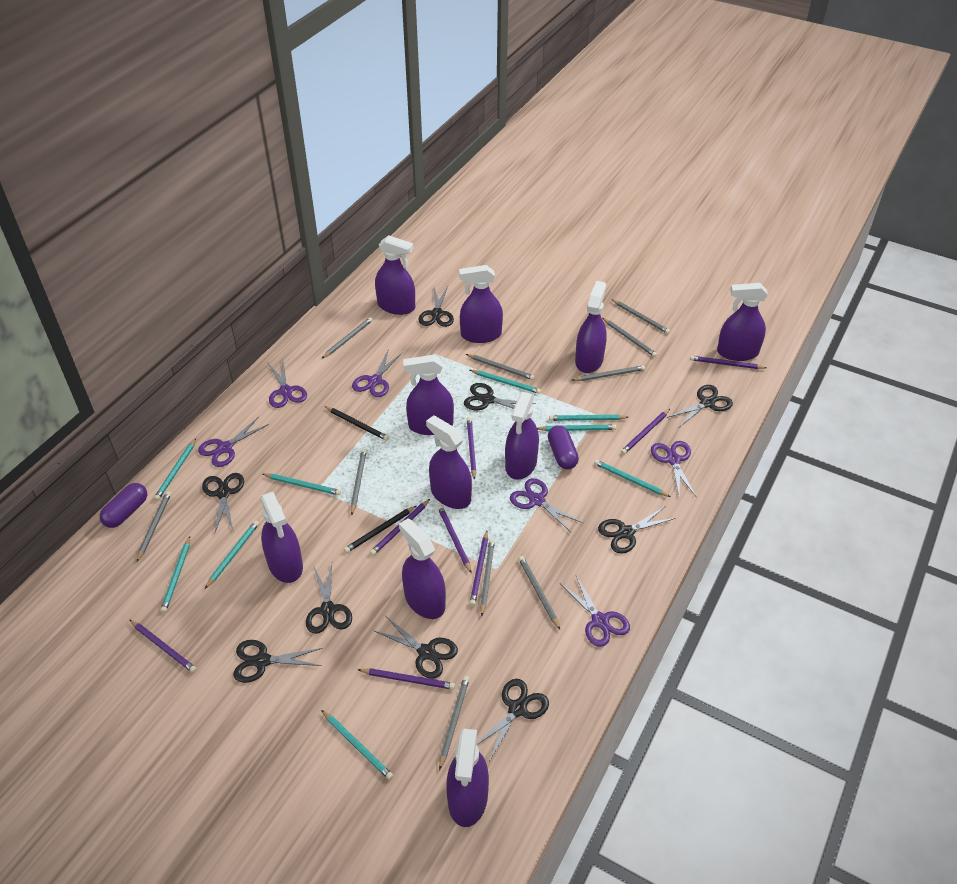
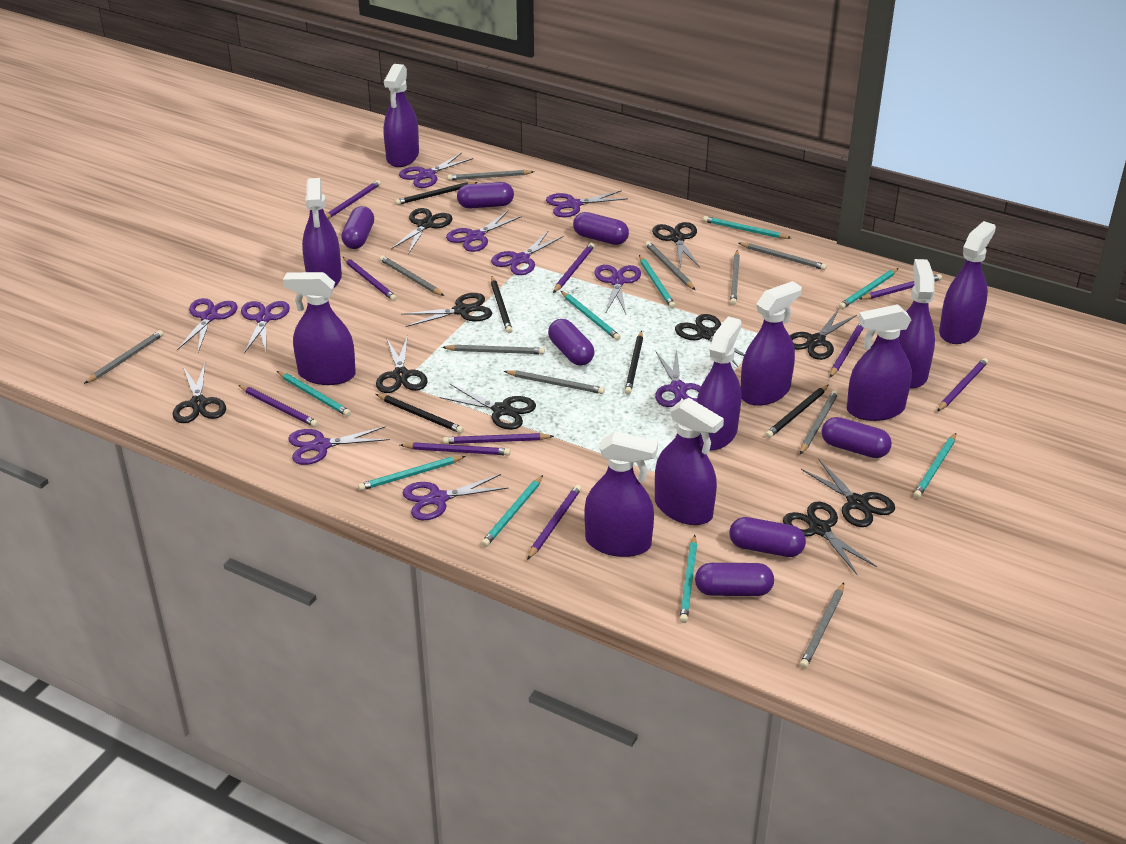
black pencil: 2 -> 5
black scissors: 9 -> 10
purple capsule: 2 -> 7
purple pencil: 8 -> 10
purple scissors: 6 -> 10

